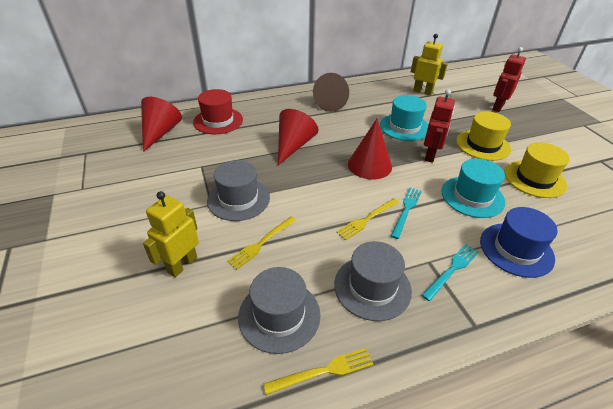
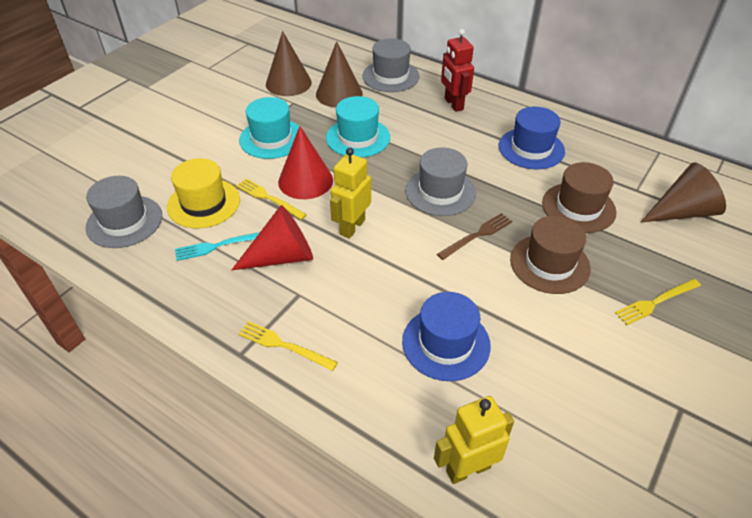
blue hat: 1 -> 2
brown cone: 1 -> 3
brown fork: 0 -> 1
brown hat: 0 -> 2
red cone: 3 -> 2
red hat: 1 -> 0
red robot: 2 -> 1
turquoise fork: 2 -> 1
yellow hat: 2 -> 1

